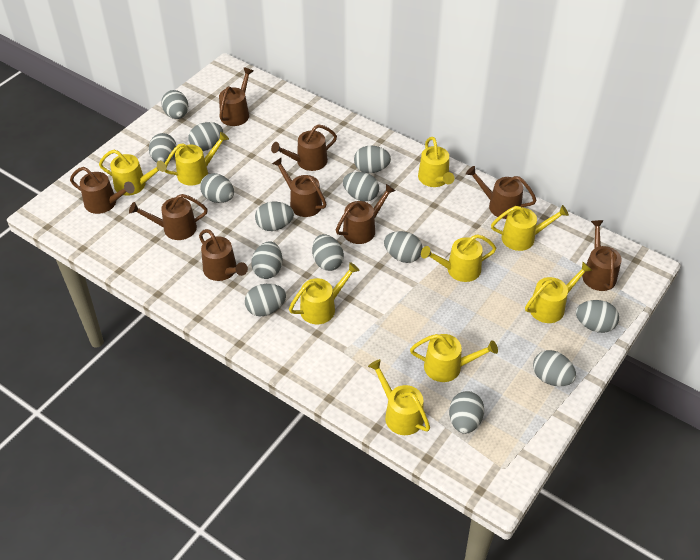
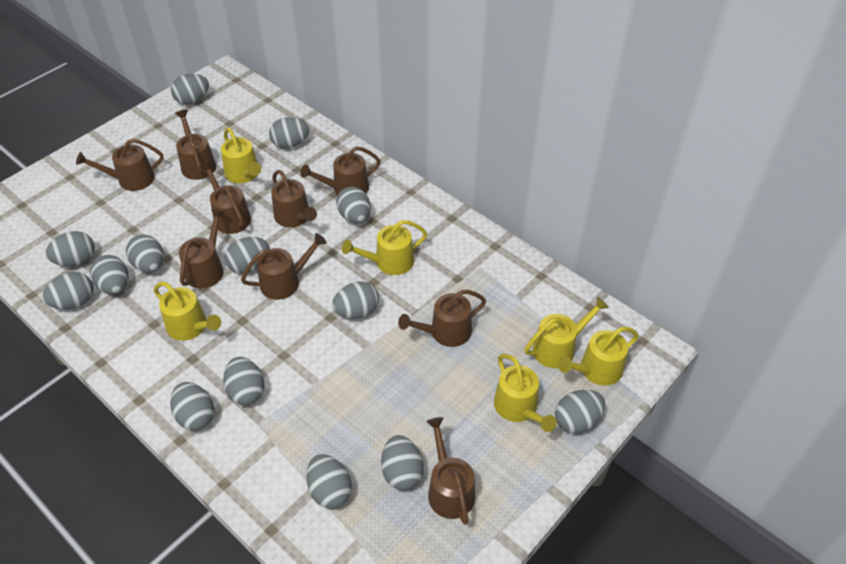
yellow watering can: 9 -> 6

